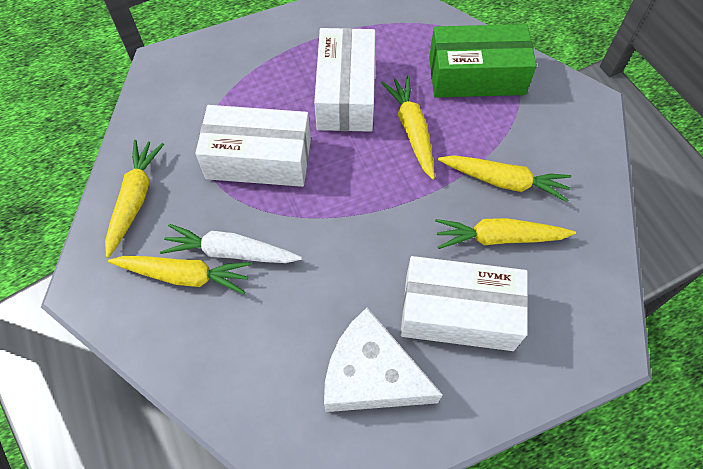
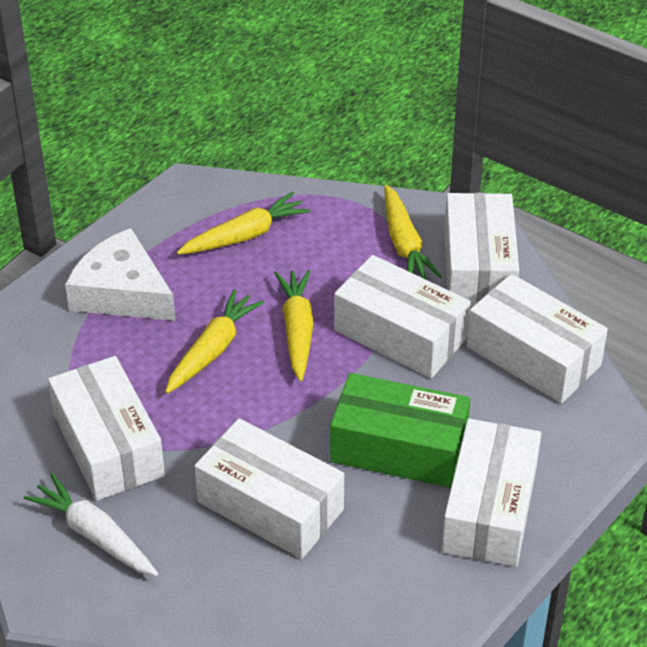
white box: 3 -> 6
yellow carrot: 5 -> 4

